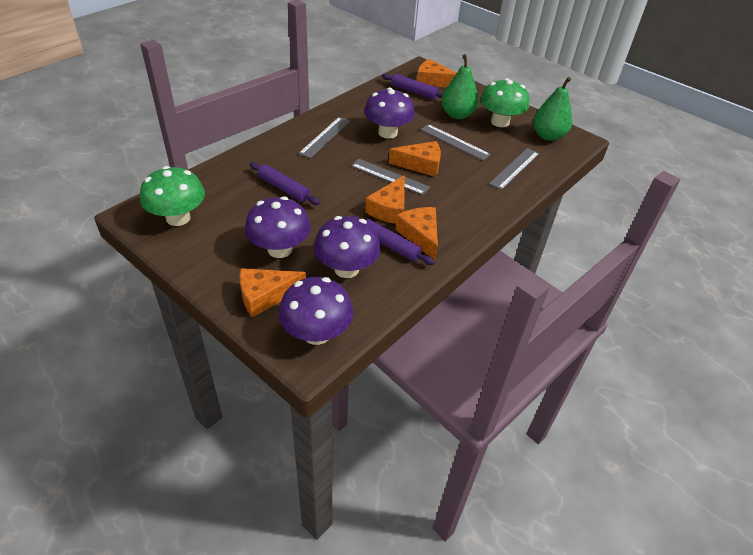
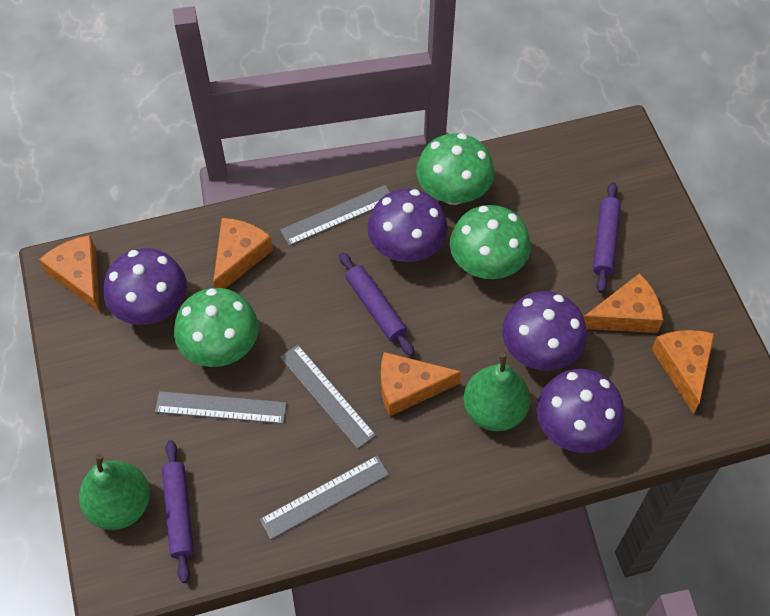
green mushroom: 2 -> 3

